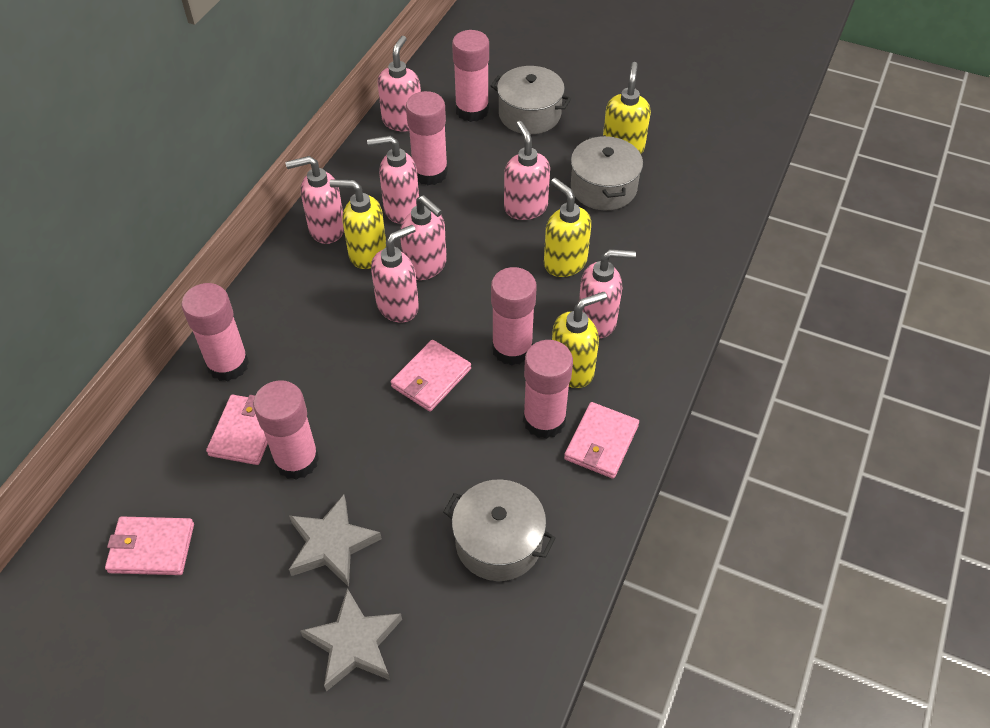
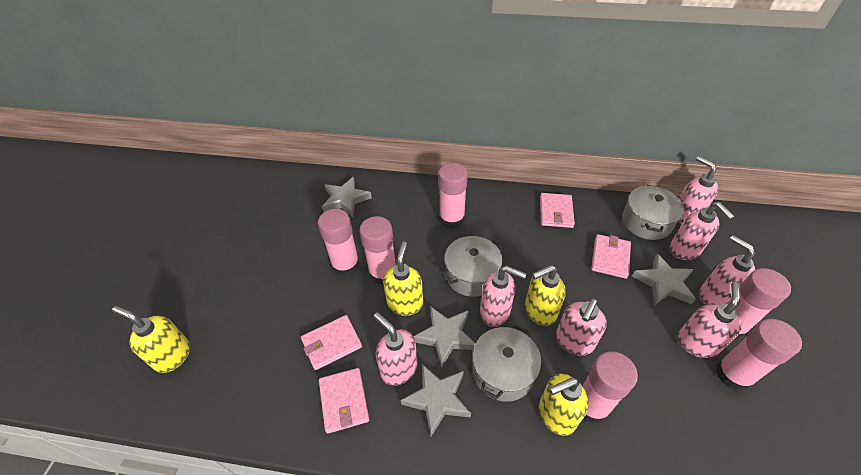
grey star: 2 -> 4

